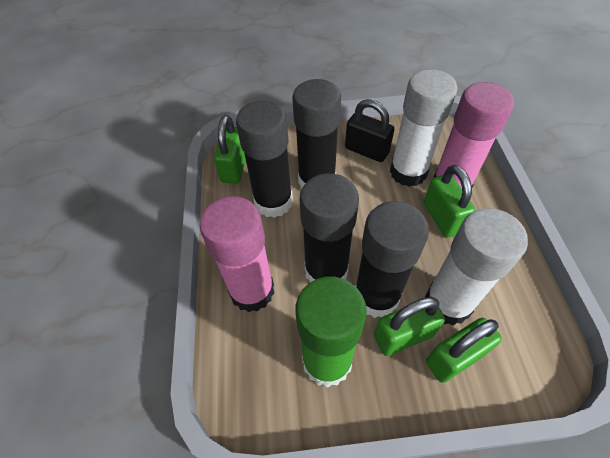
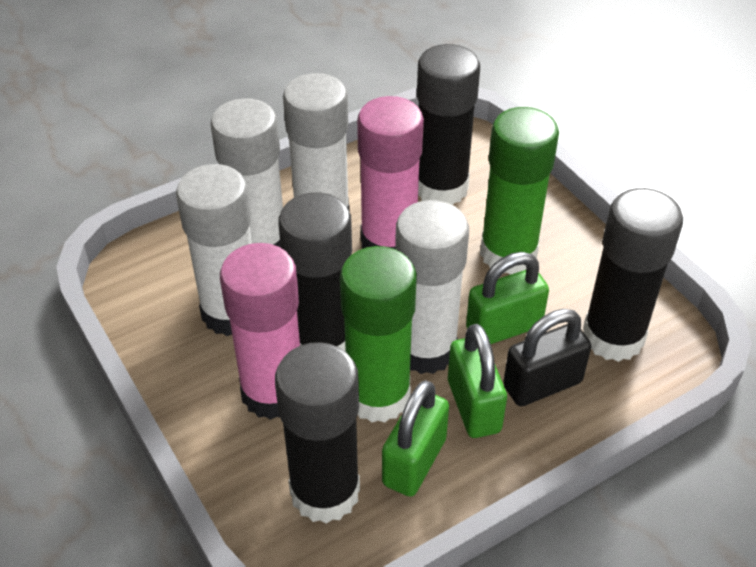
green glue stick: 1 -> 2
green padlock: 4 -> 3
white glue stick: 2 -> 4

